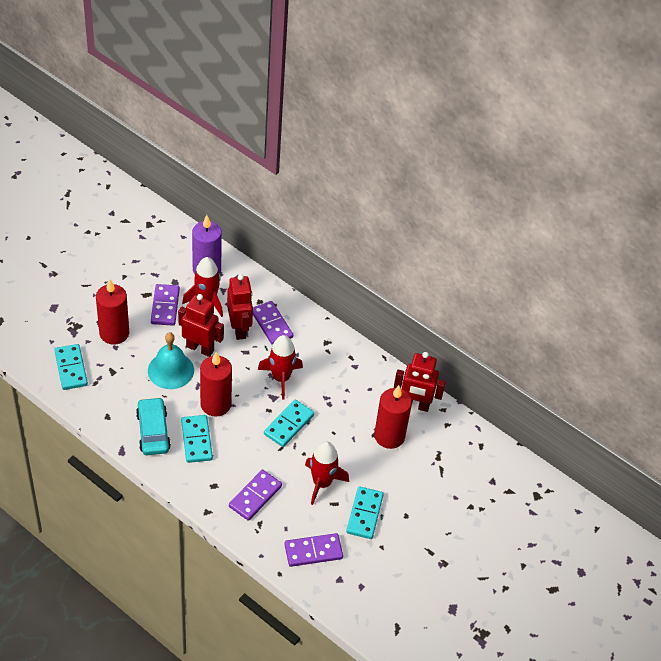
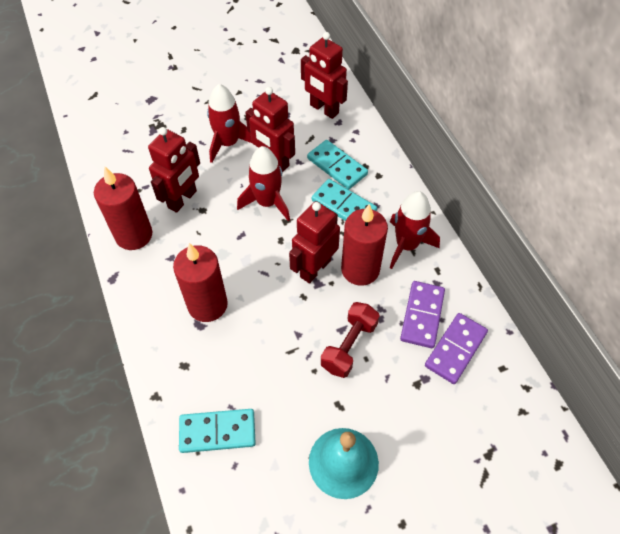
purple candle: 1 -> 0
purple domino: 4 -> 2
red dumbbell: 0 -> 1
red robot: 3 -> 4
turquoise car: 1 -> 0
turquoise domino: 4 -> 3

